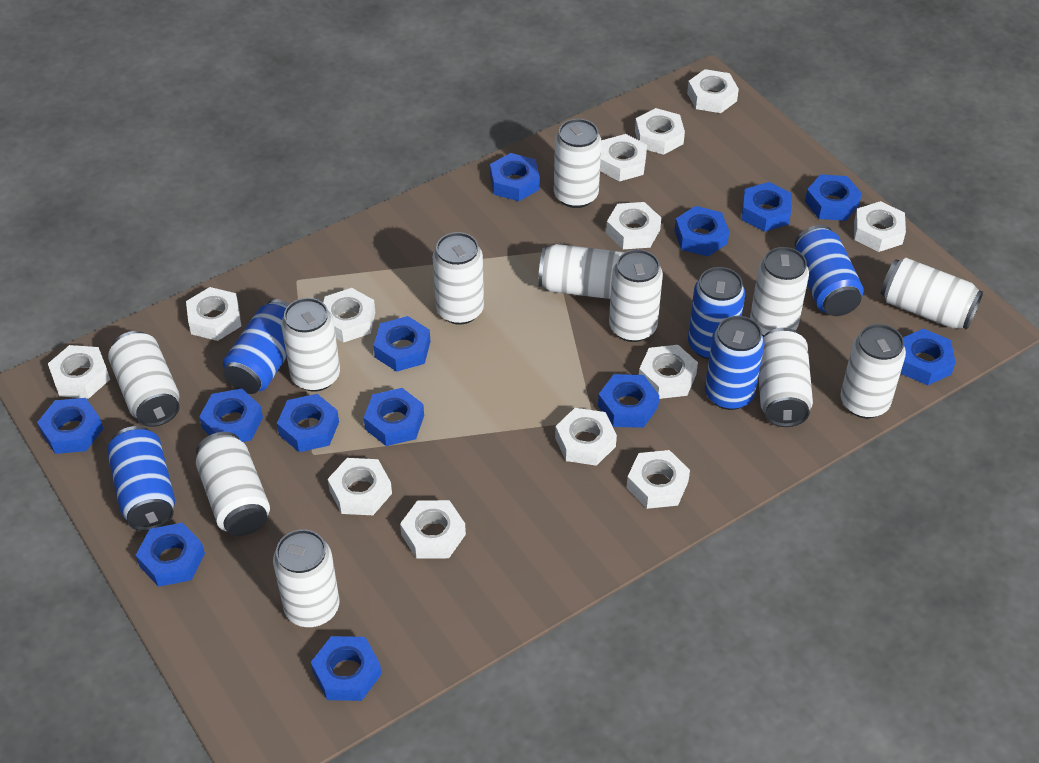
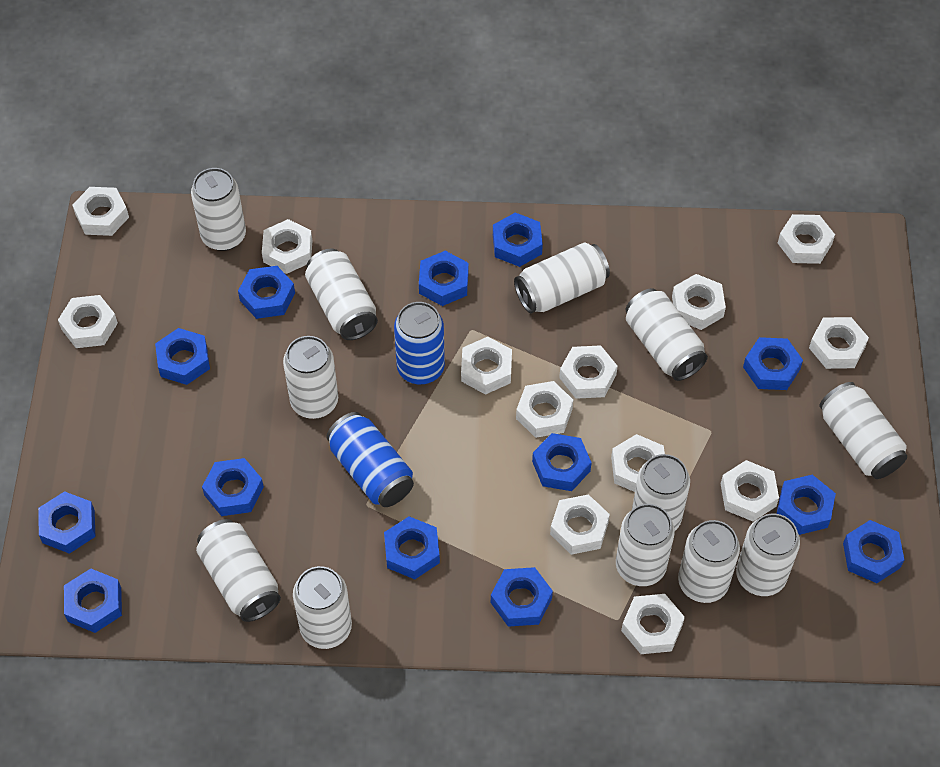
blue can: 5 -> 2

